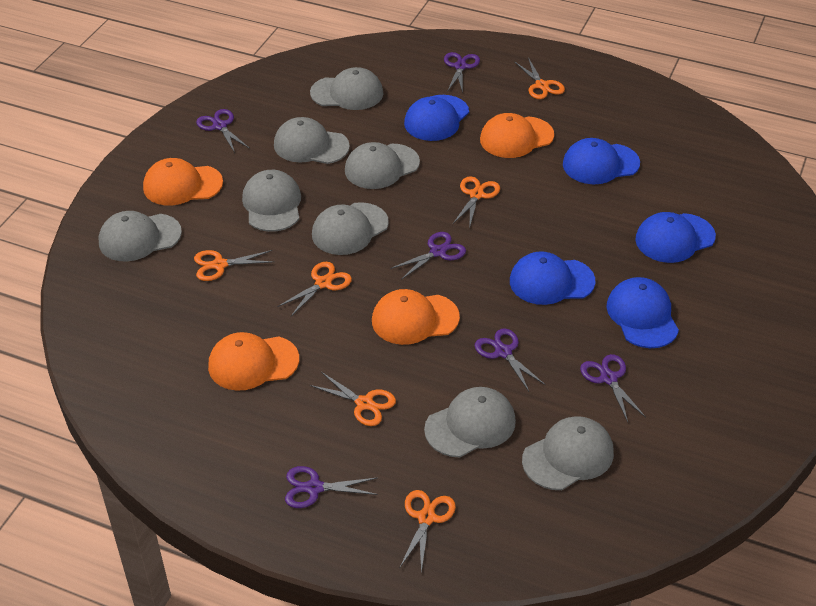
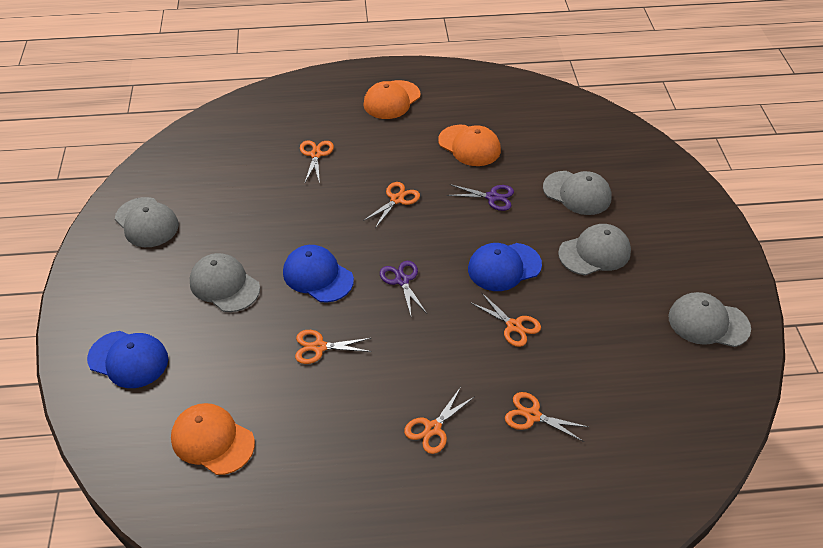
blue cap: 5 -> 3
grey cap: 8 -> 5
orange cap: 4 -> 3
purple scissors: 6 -> 2

